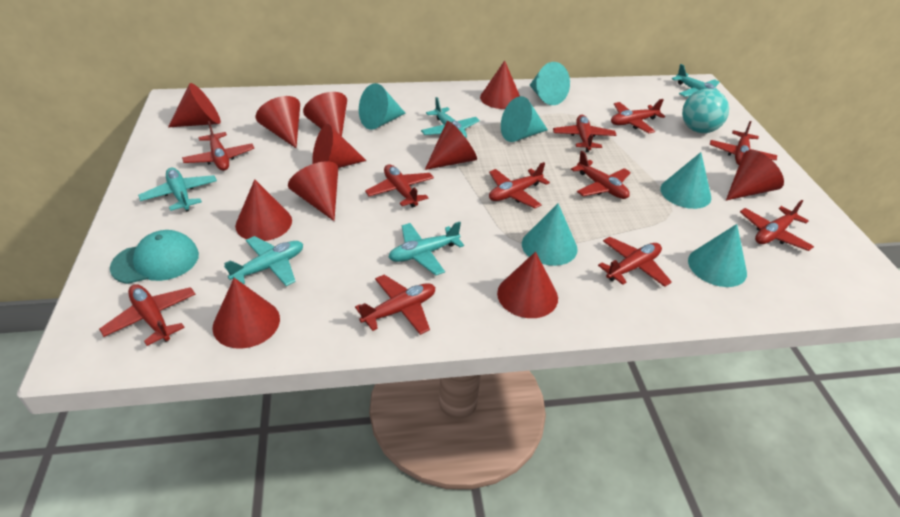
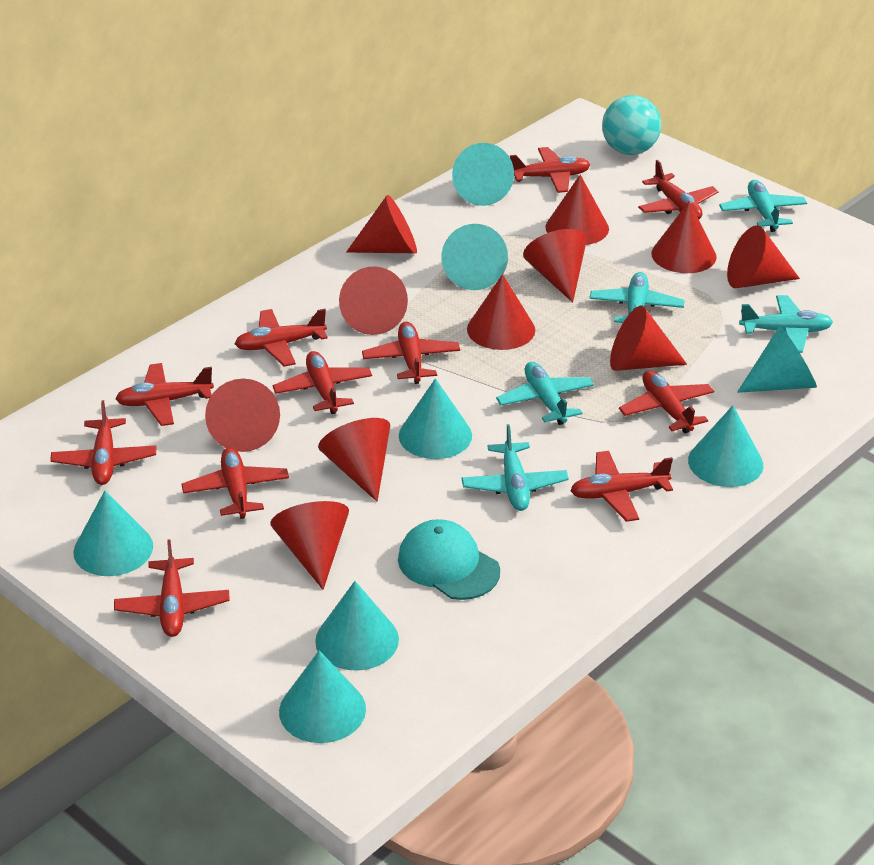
turquoise cone: 6 -> 8

